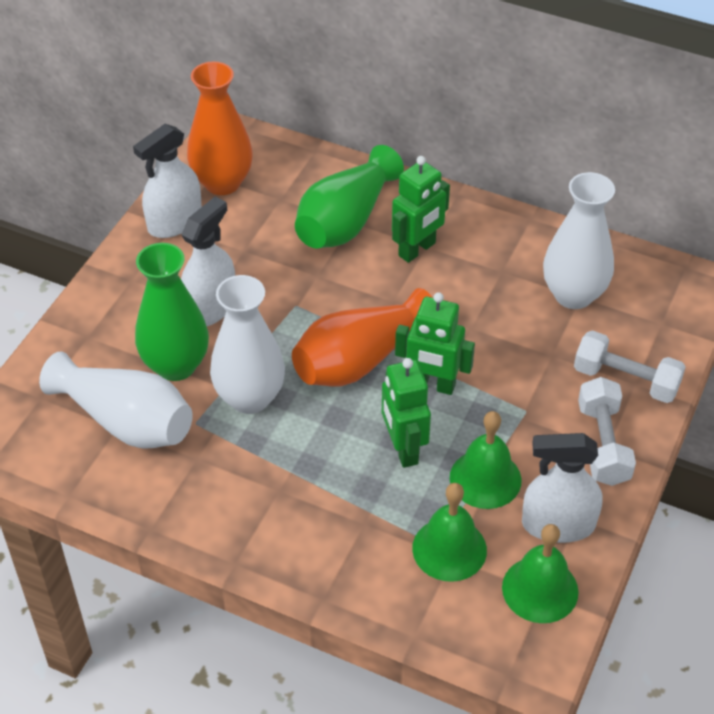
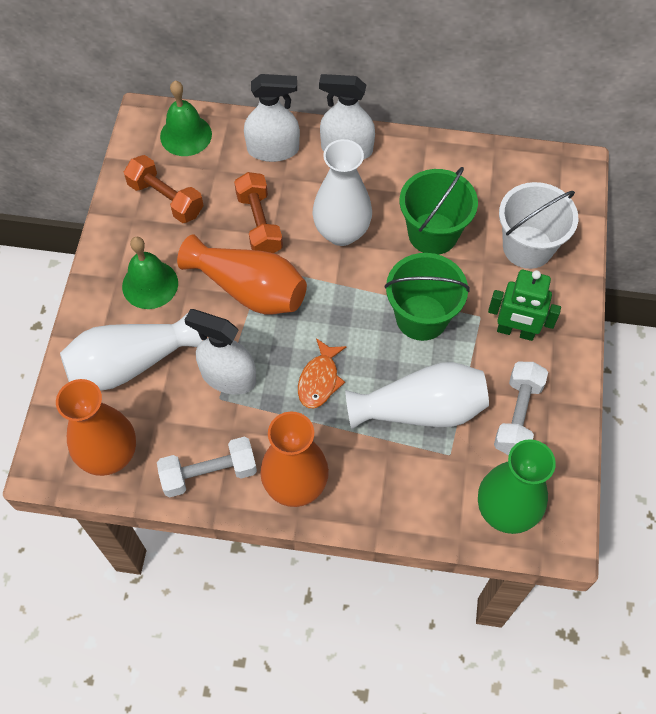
green bell: 3 -> 2
green bucket: 0 -> 2
green robot: 3 -> 1
green vase: 2 -> 1
orange dumbbell: 0 -> 2
orange fish: 0 -> 1
orange vase: 2 -> 3
white bucket: 0 -> 1

